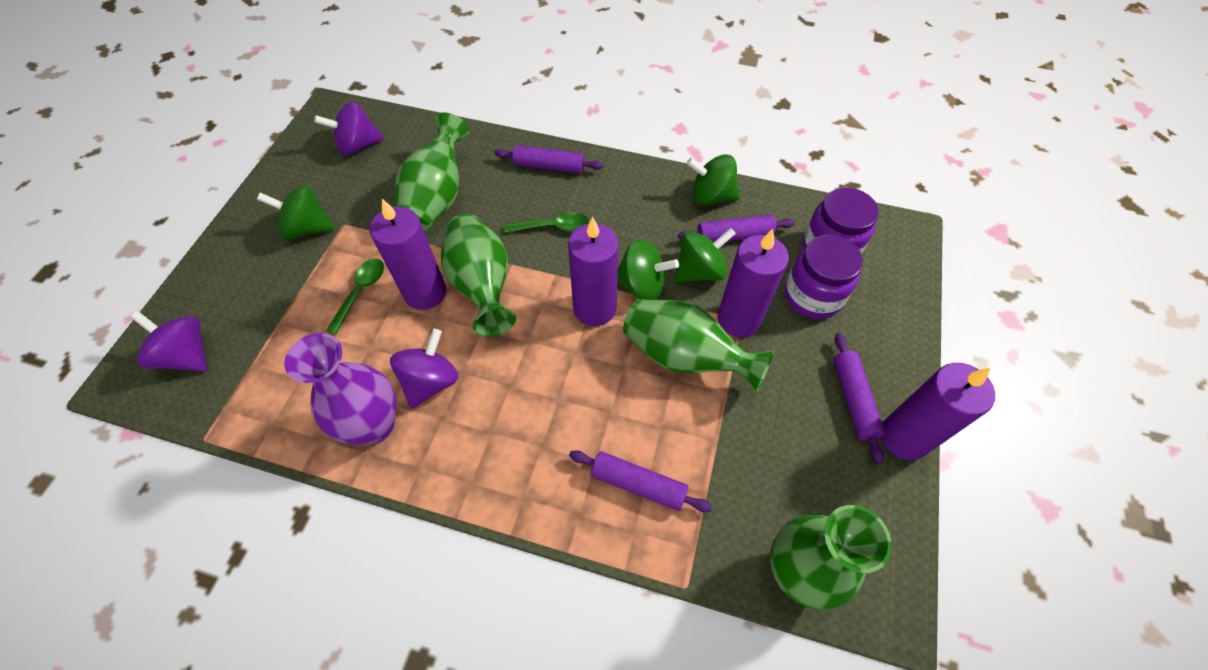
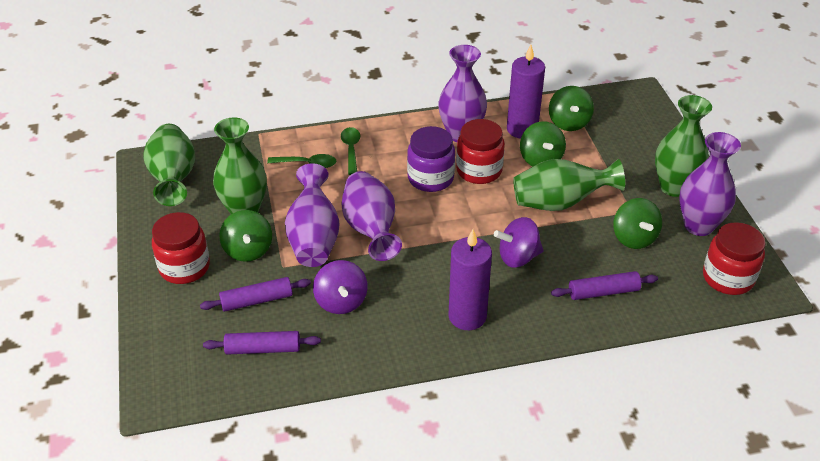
purple candle: 4 -> 2
purple jar: 2 -> 1
purple rolling pin: 4 -> 3
purple spinning top: 3 -> 2
purple vase: 1 -> 4
red jar: 0 -> 3

